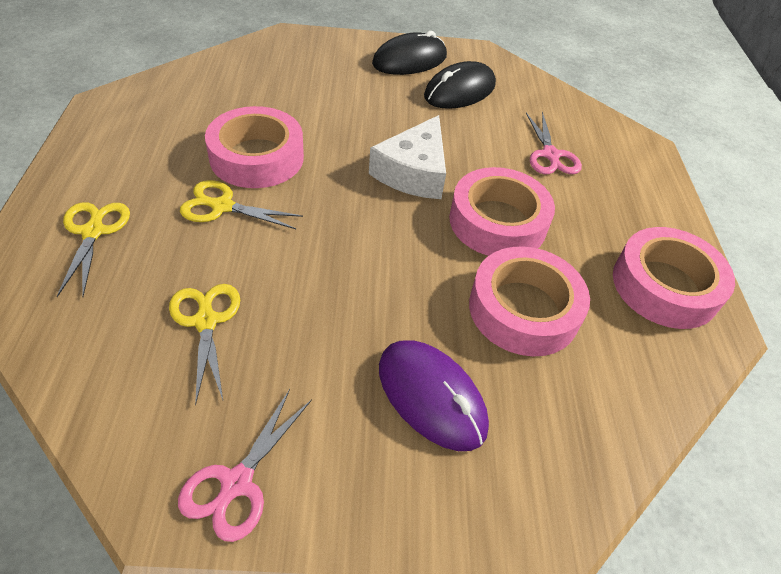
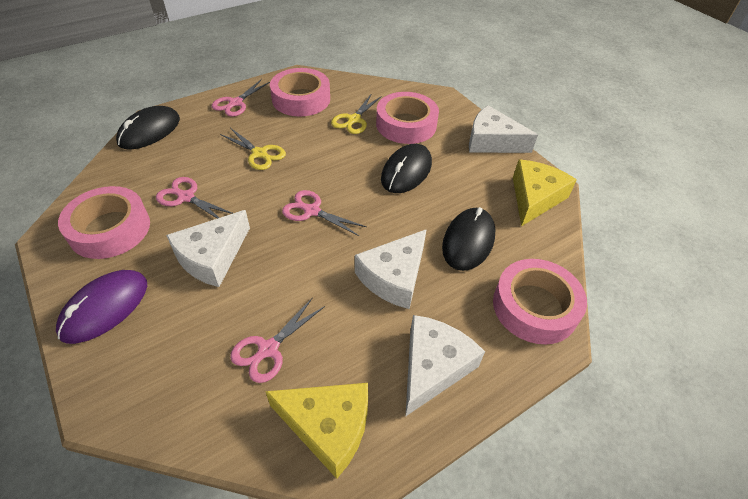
black mouse: 2 -> 3
pink scissors: 2 -> 4
white cheese: 1 -> 4
yellow cheese: 0 -> 2
yellow scissors: 3 -> 2

